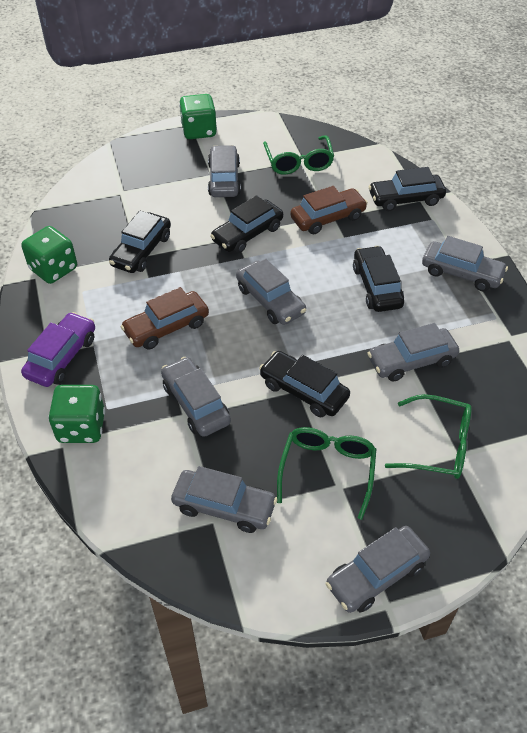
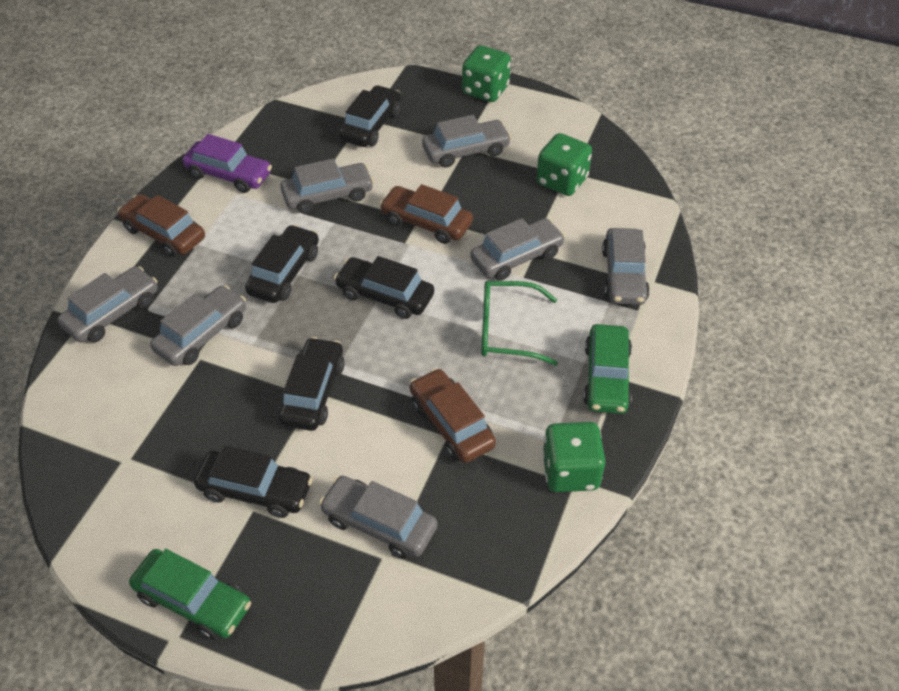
brown car: 2 -> 3
green car: 0 -> 2
green glasses: 3 -> 1

